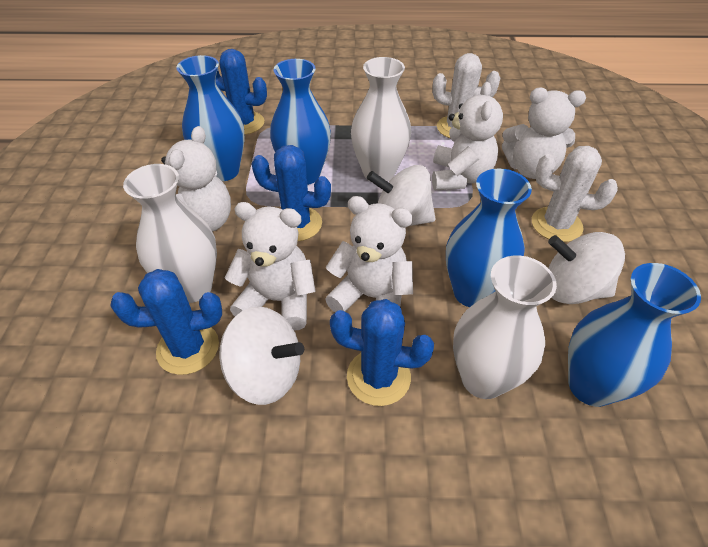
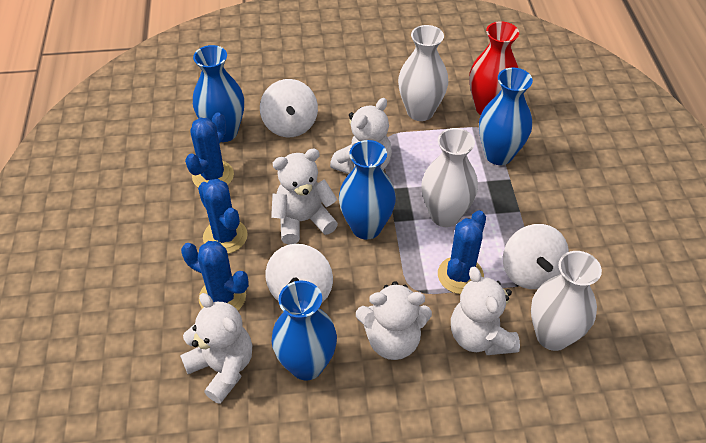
red vase: 0 -> 1
white cactus: 2 -> 0

